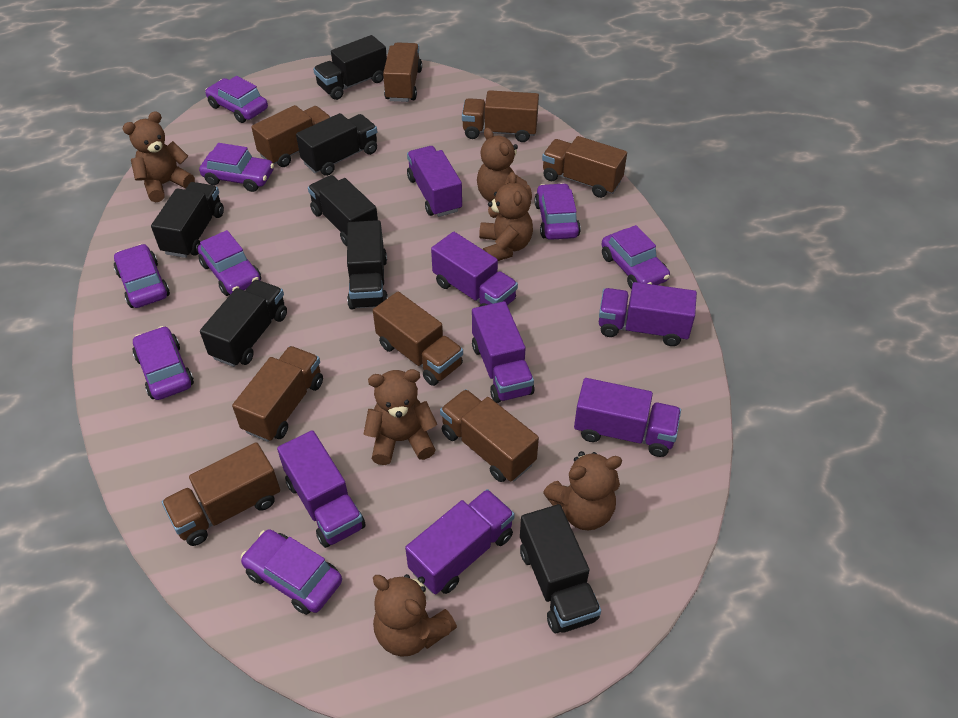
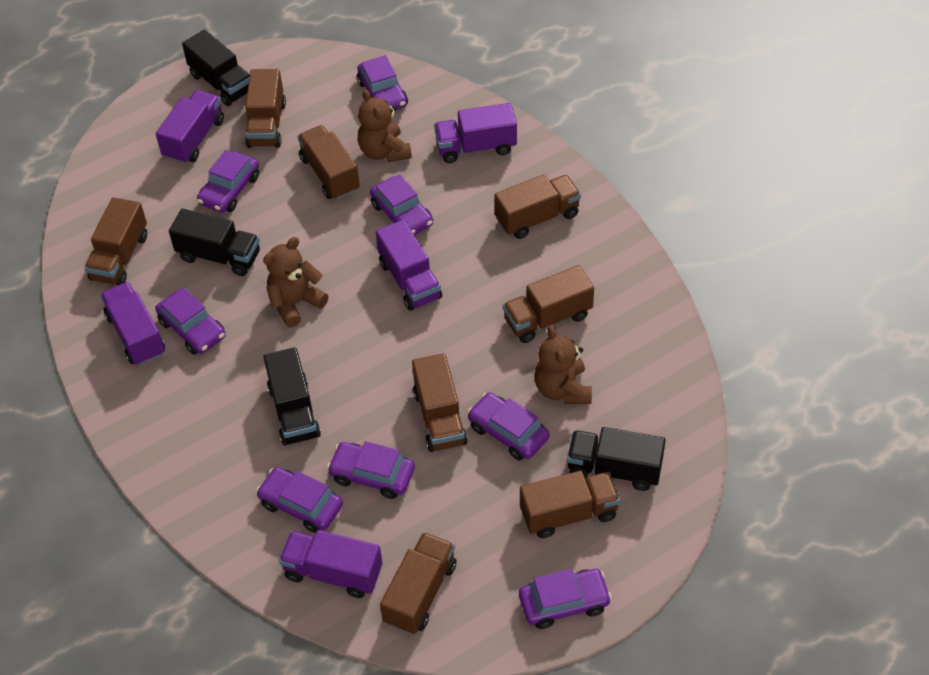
black truck: 7 -> 4
brown teddy bear: 6 -> 3
purple truck: 7 -> 5

